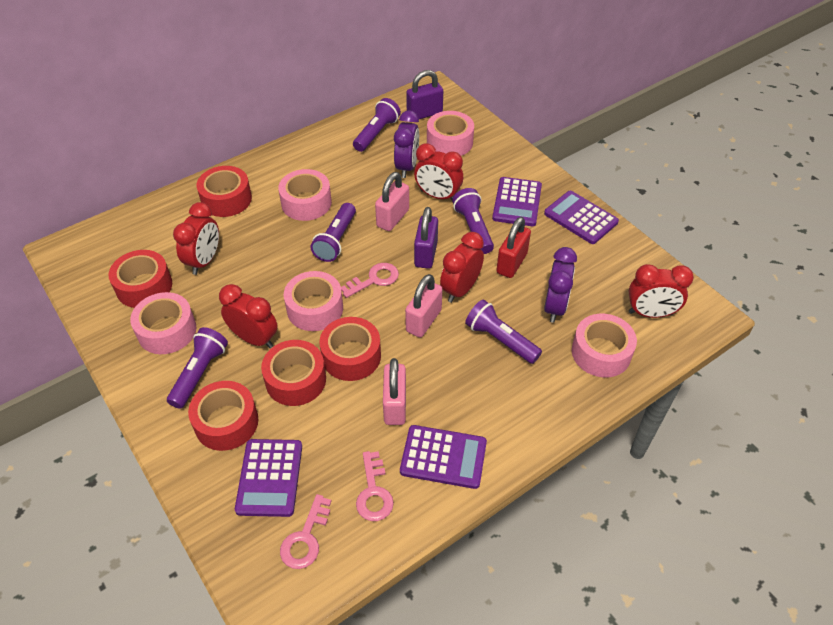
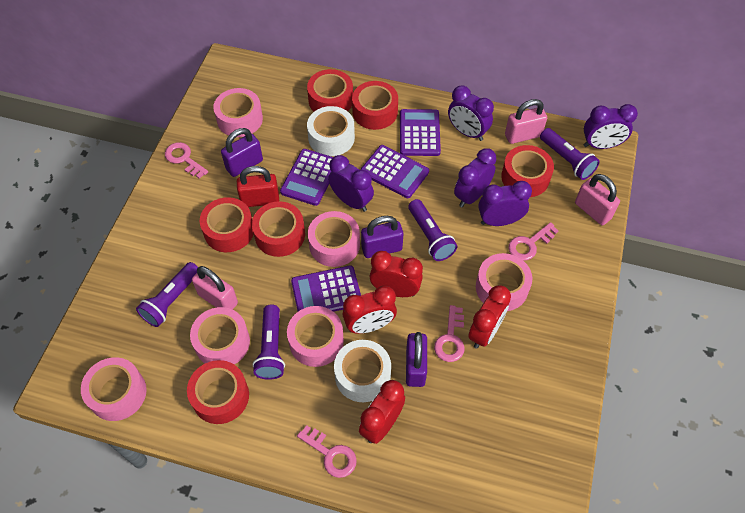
pink key: 3 -> 4
pink tape: 5 -> 6
purple clock: 2 -> 5
purple flashlight: 5 -> 4
purple padlock: 2 -> 3
red clock: 5 -> 4
red tape: 5 -> 6
white tape: 0 -> 2

